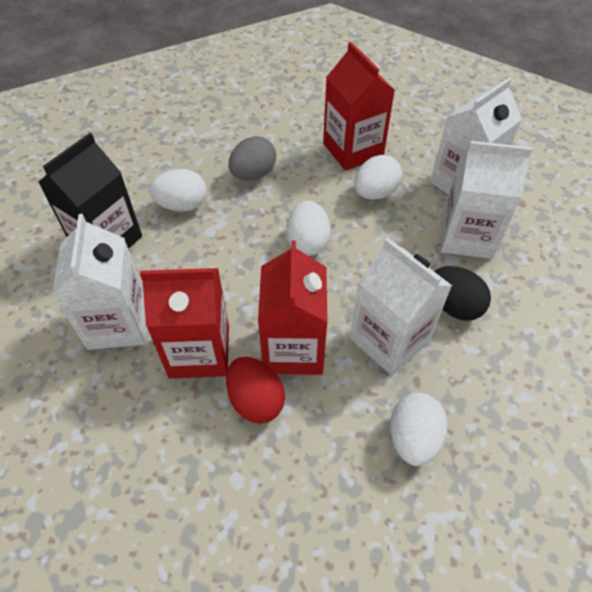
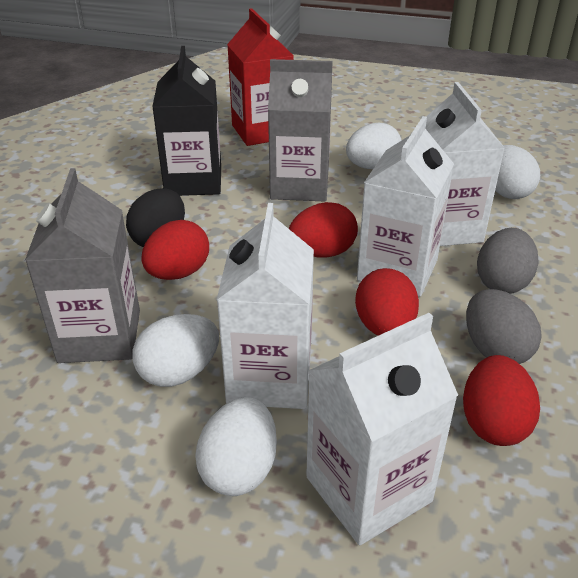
grey carton: 0 -> 2
grey egg: 1 -> 2
red carton: 3 -> 1
red egg: 1 -> 4

